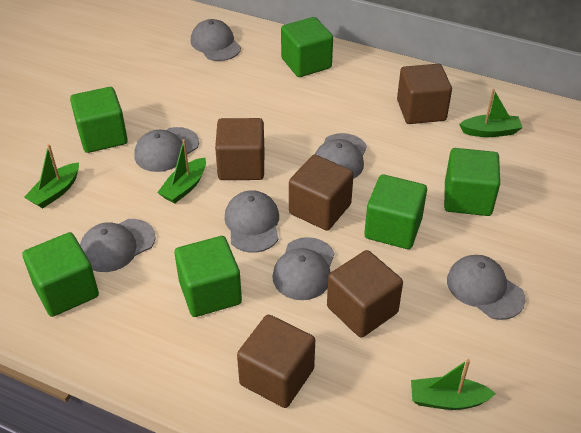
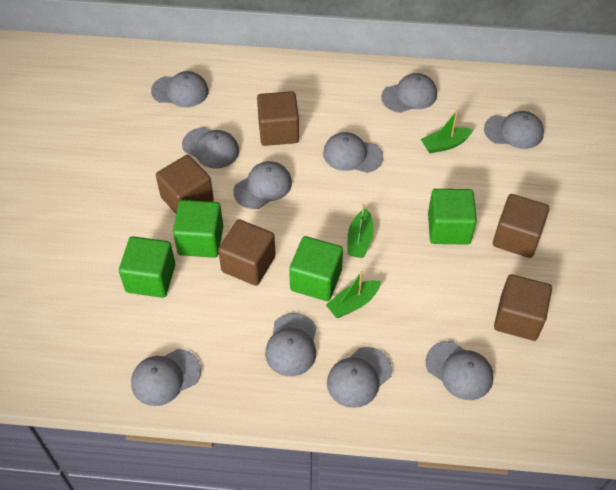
green boat: 4 -> 3
green cube: 6 -> 4
grey cap: 7 -> 10

